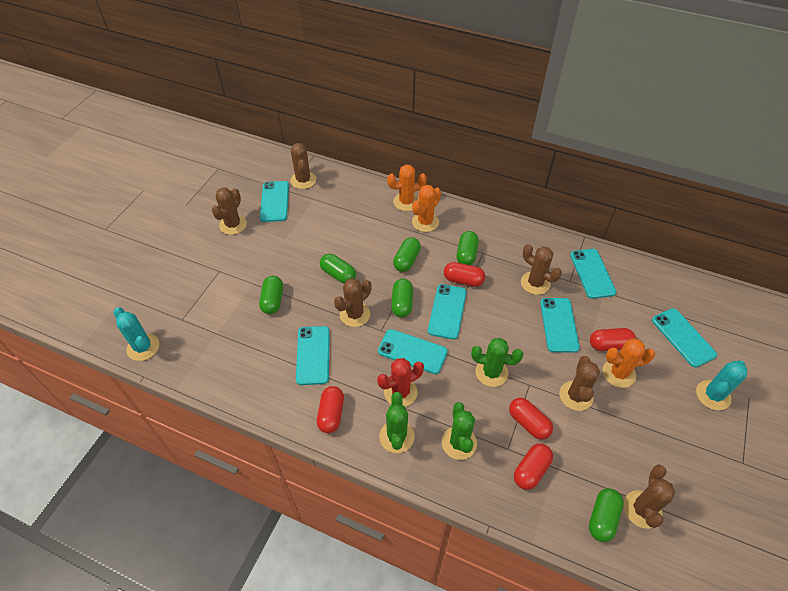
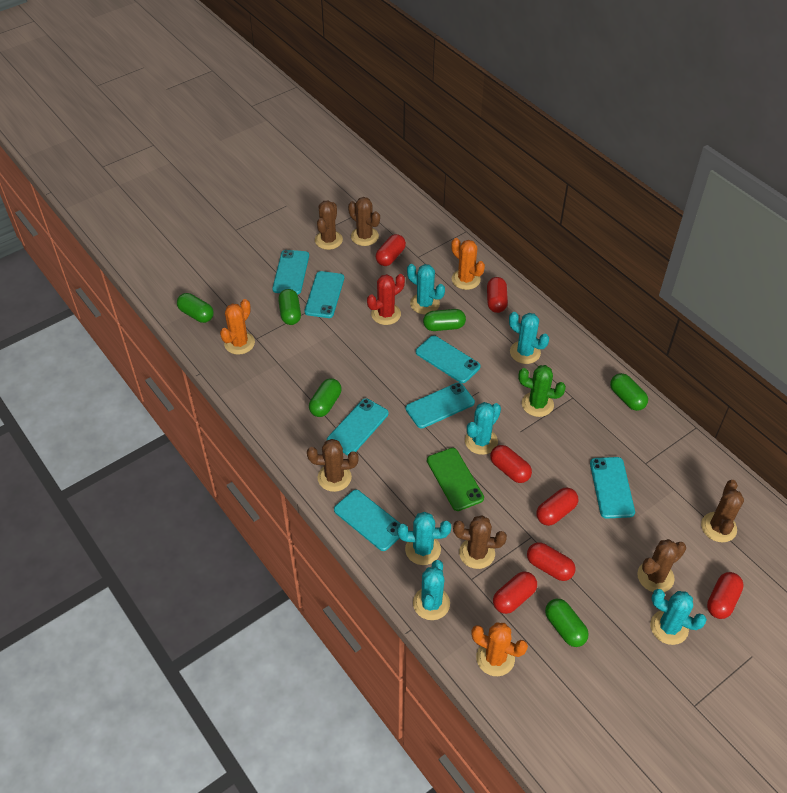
green cactus: 3 -> 1
green phone: 0 -> 1
red capsule: 5 -> 7
turquoise cactus: 2 -> 6

